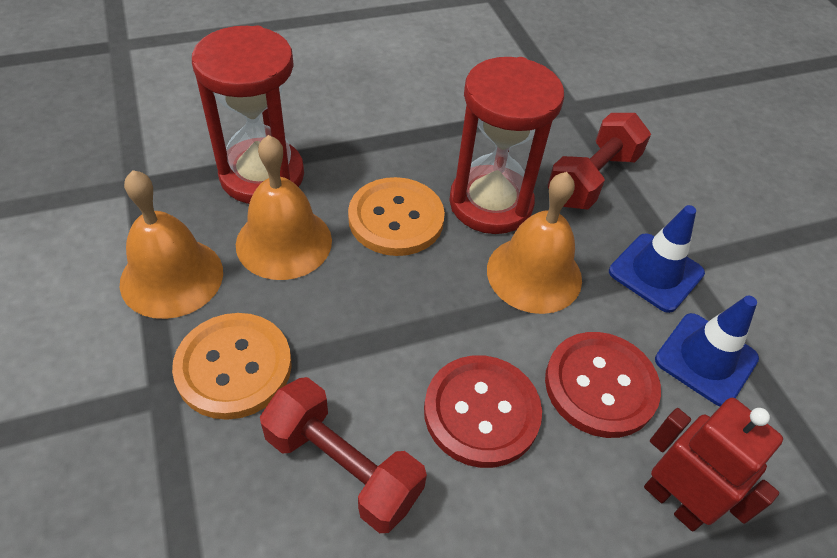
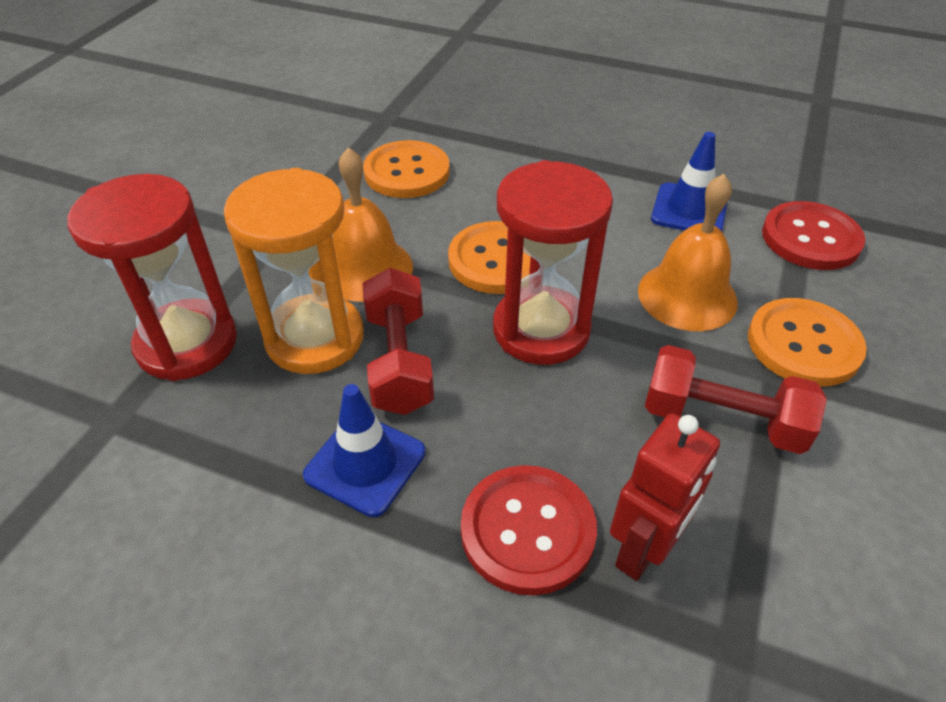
orange bell: 3 -> 2
orange button: 2 -> 3
orange hourglass: 0 -> 1

